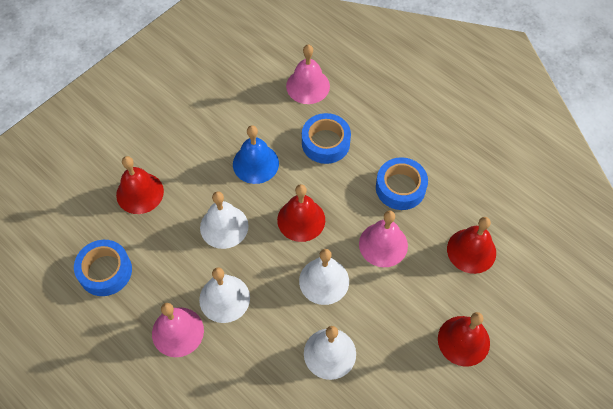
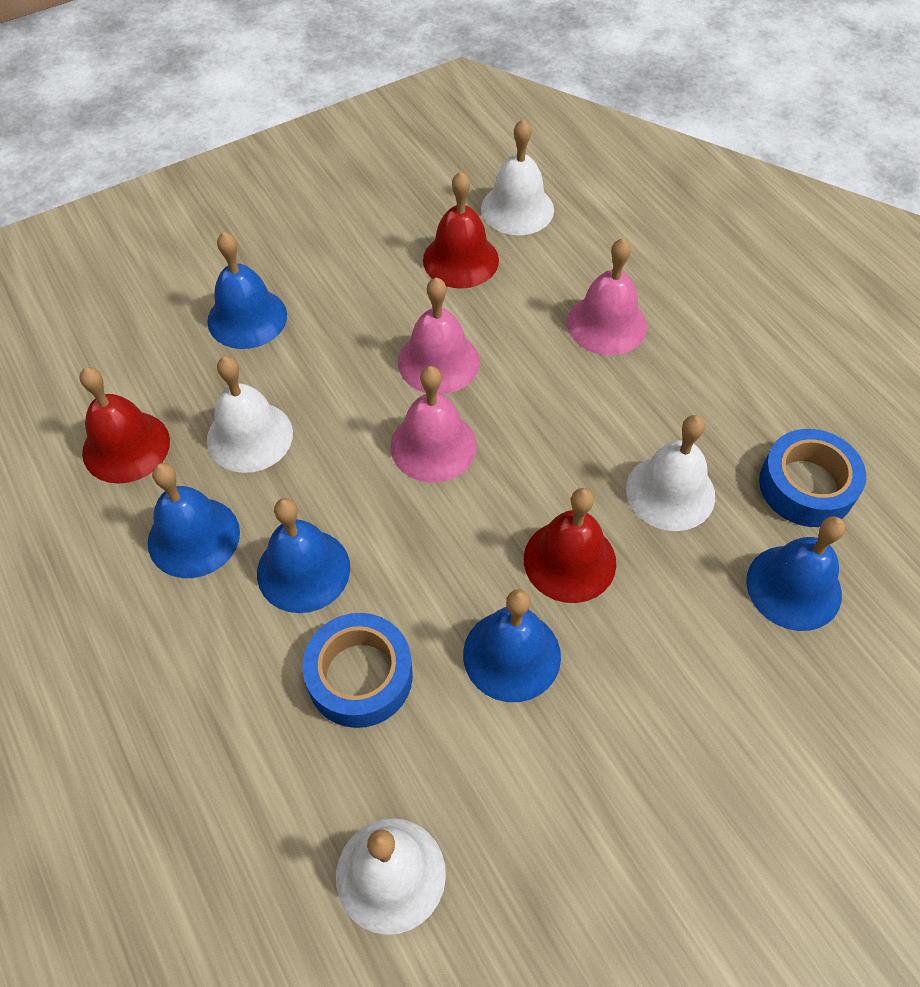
blue bell: 1 -> 5
blue tape: 3 -> 2
red bell: 4 -> 3

